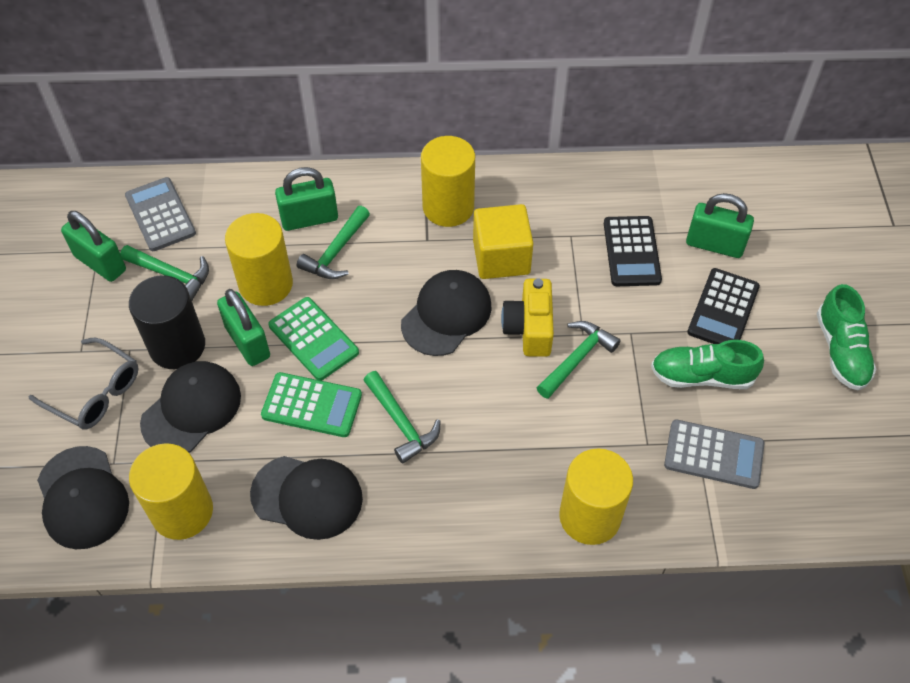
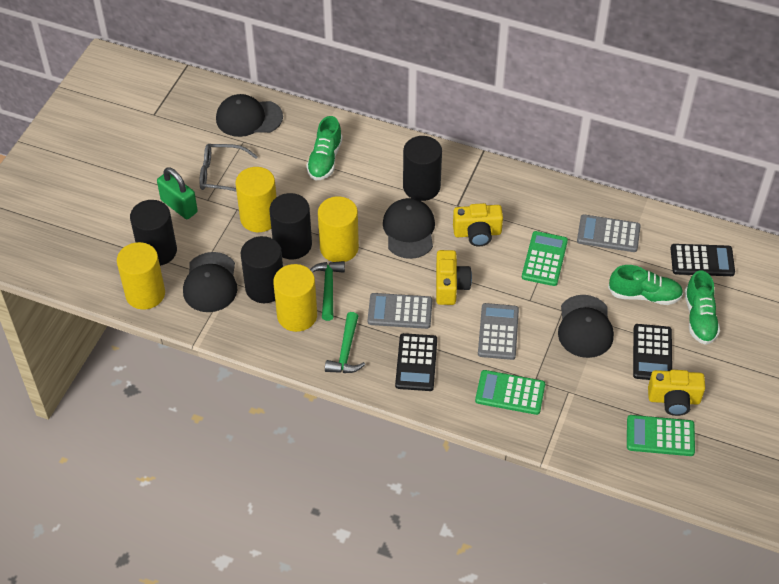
black calculator: 2 -> 3
black cylinder: 1 -> 4
green calculator: 2 -> 3
green hammer: 4 -> 2
green padlock: 4 -> 1
green shoe: 2 -> 3
grey calculator: 2 -> 3
yellow camera: 1 -> 3
yellow cube: 1 -> 0

